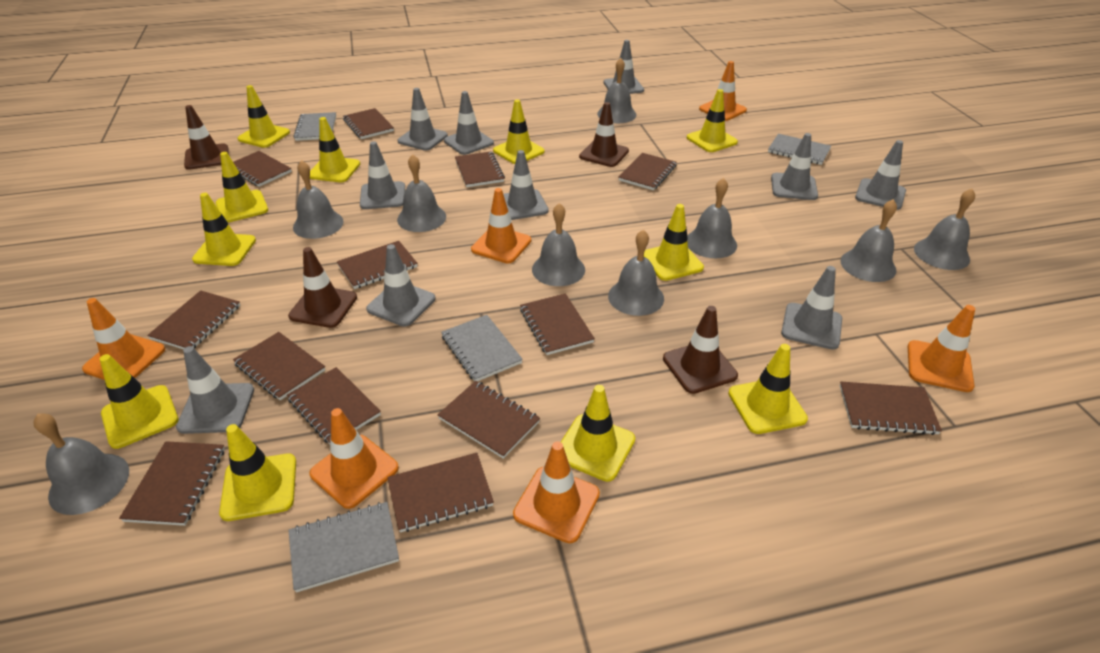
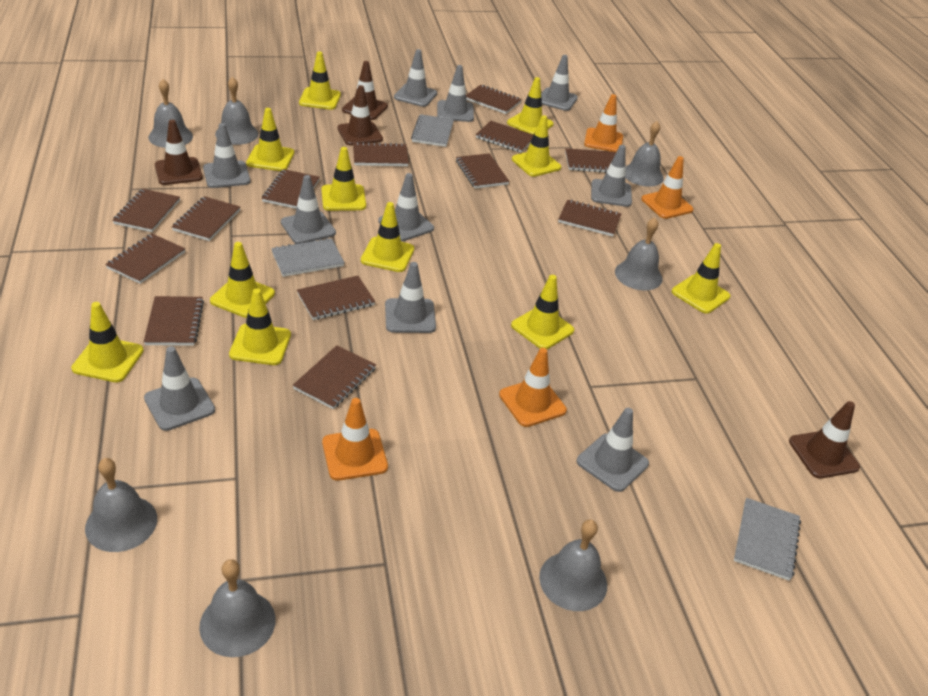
grey bell: 9 -> 7
grey notebook: 4 -> 3
orange traffic cone: 6 -> 4

